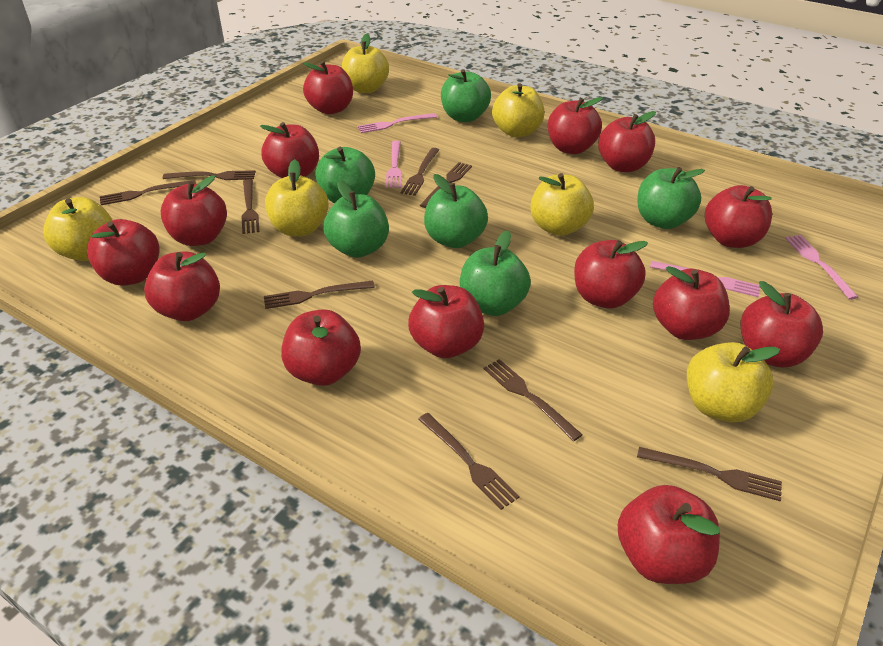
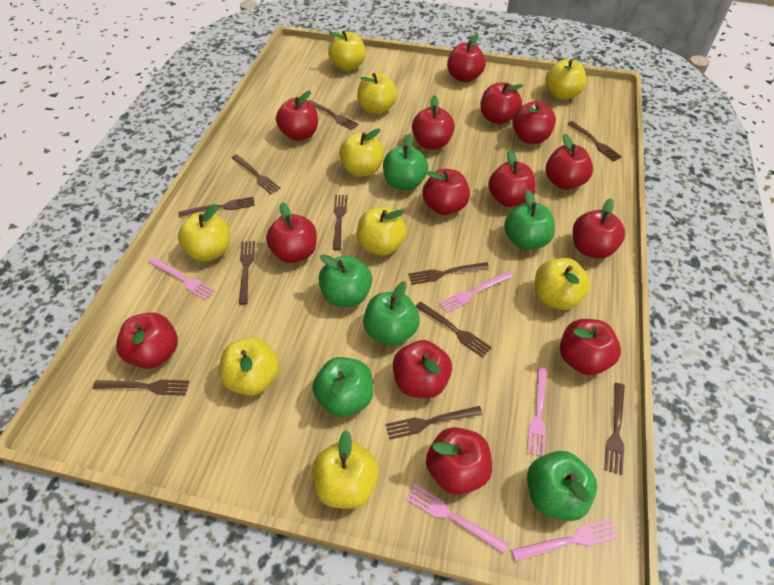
brown fork: 9 -> 11
pink fork: 4 -> 5
yellow apple: 6 -> 9

